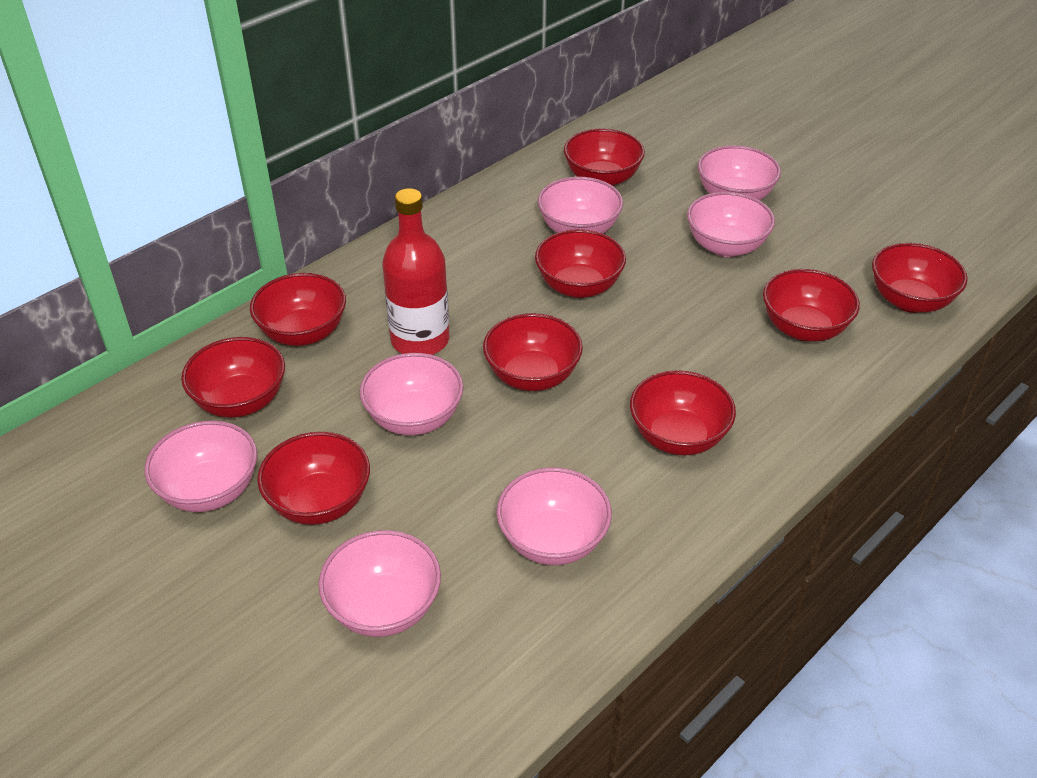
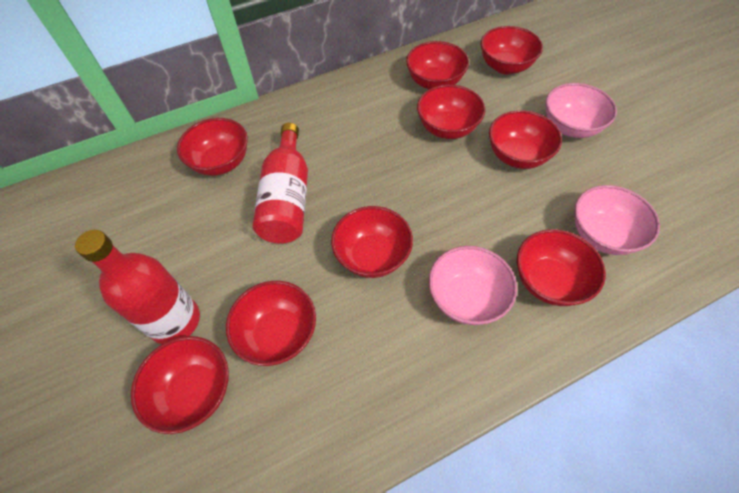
pink bowl: 7 -> 3
red bottle: 1 -> 2

